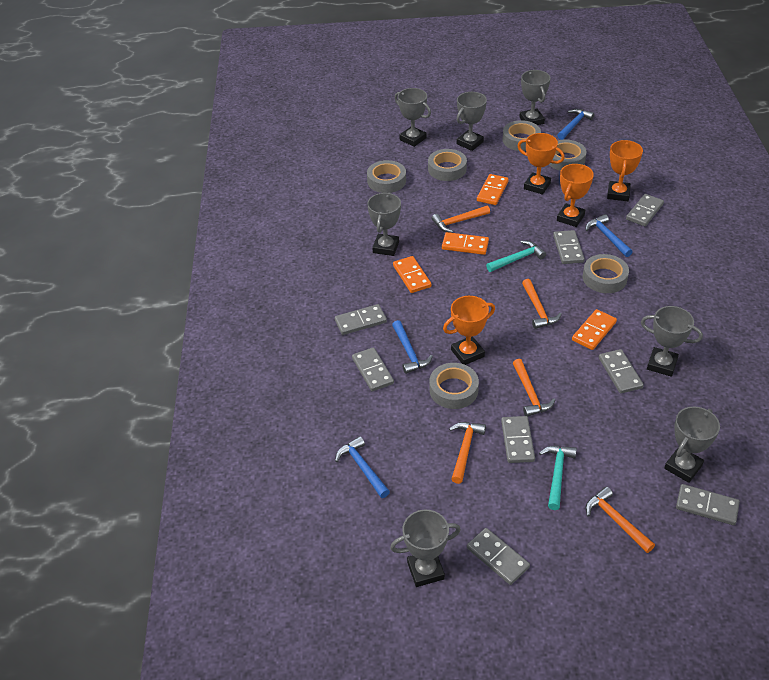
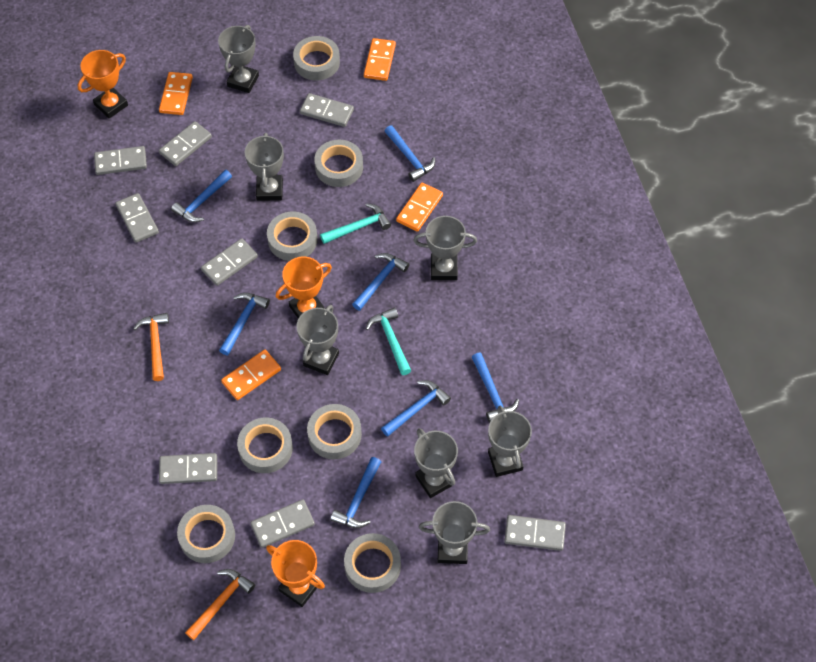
blue hammer: 4 -> 7
grey tape: 6 -> 7
orange hammer: 5 -> 2
orange trophy: 4 -> 3

